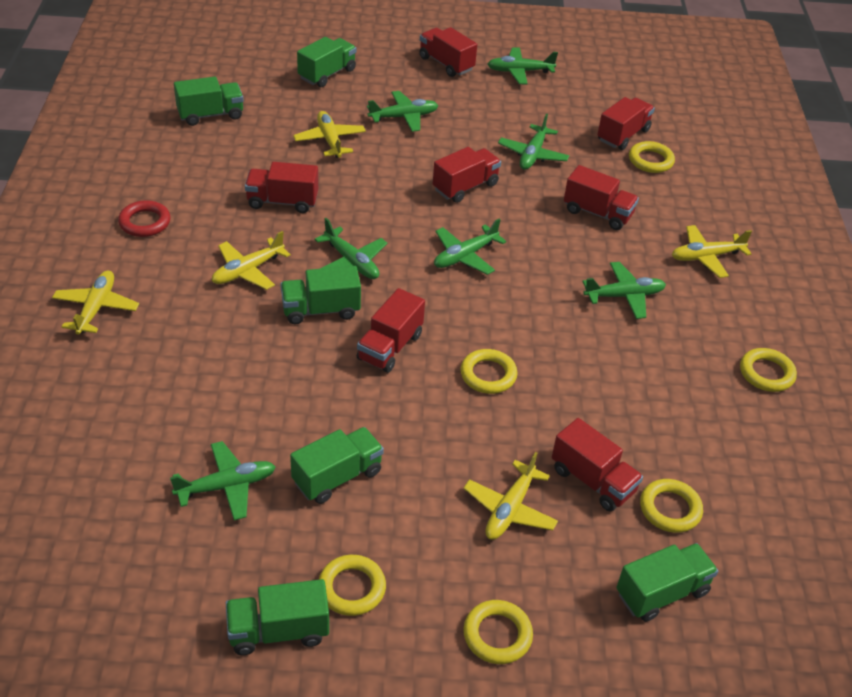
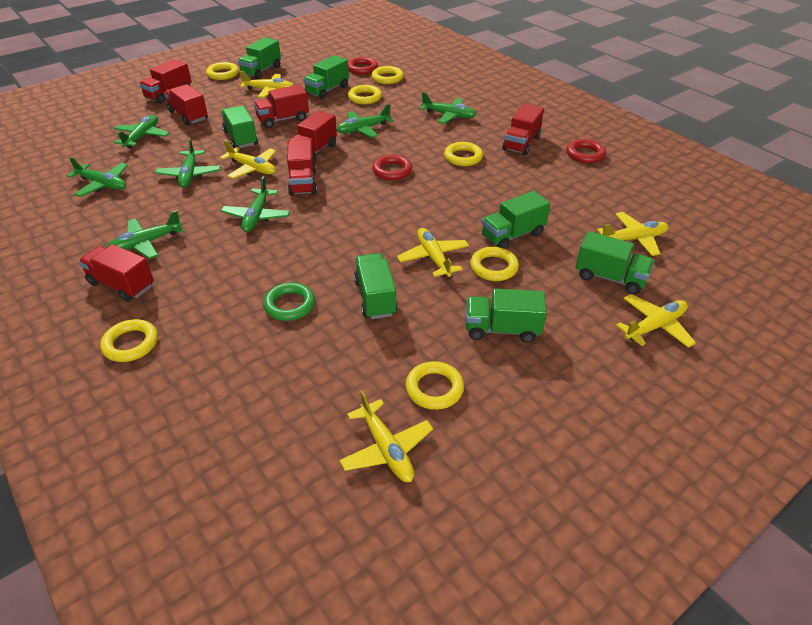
green ring: 0 -> 1
green truck: 6 -> 7
red ring: 1 -> 3
yellow plane: 5 -> 6
yellow ring: 6 -> 7

